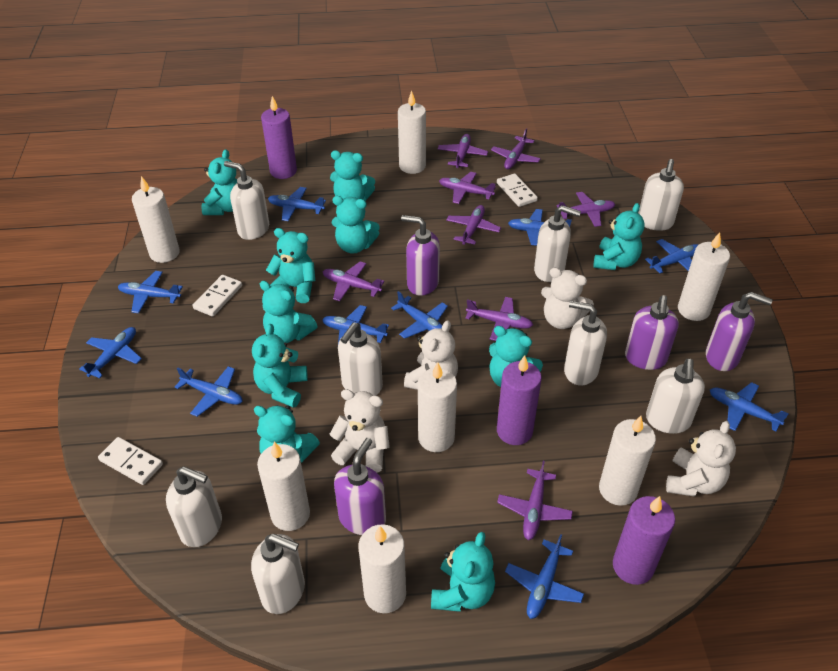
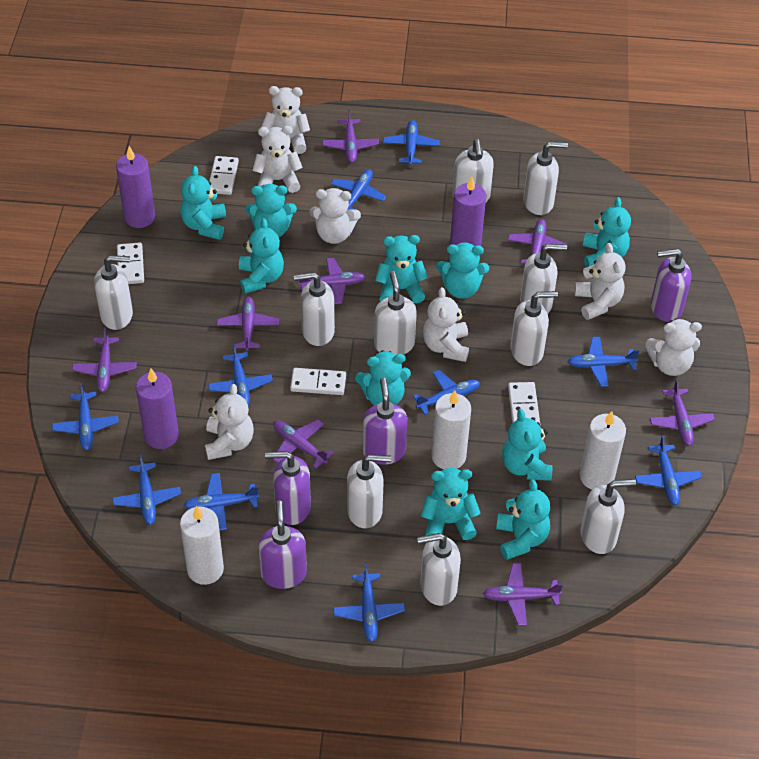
white candle: 7 -> 3
white domino: 3 -> 4
white soap dispenser: 8 -> 10
white teddy bear: 4 -> 7

